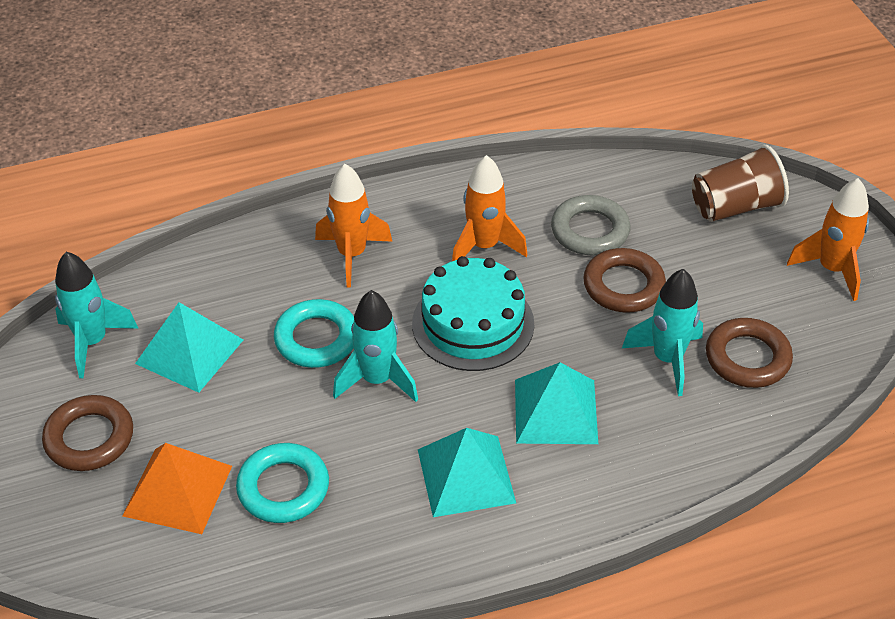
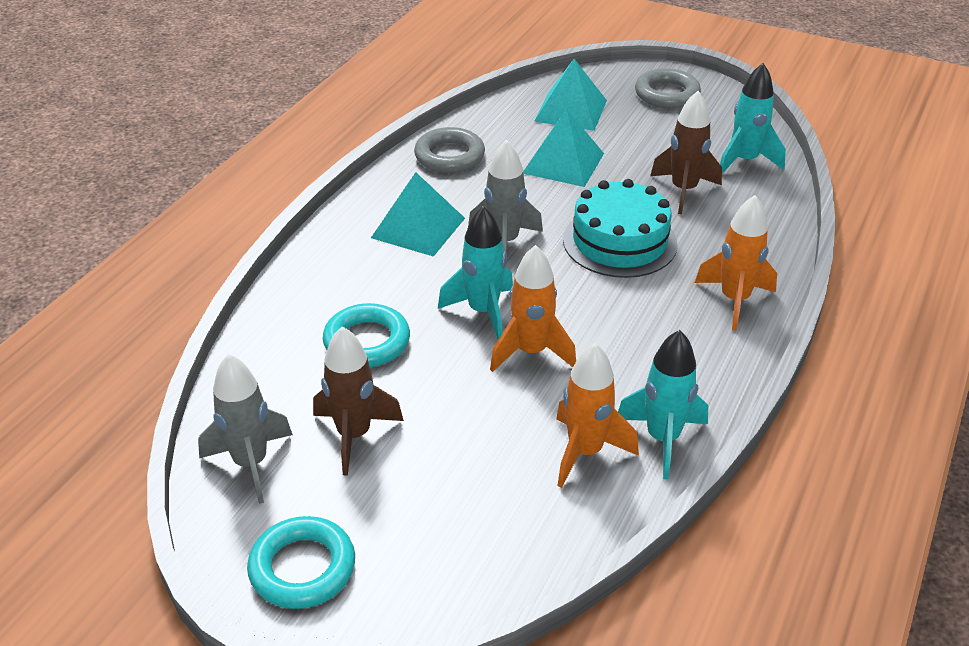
brown cup: 1 -> 0
brown ring: 3 -> 0
brown rocket: 0 -> 2
grey ring: 1 -> 2
grey rocket: 0 -> 2
orange pyramid: 1 -> 0

